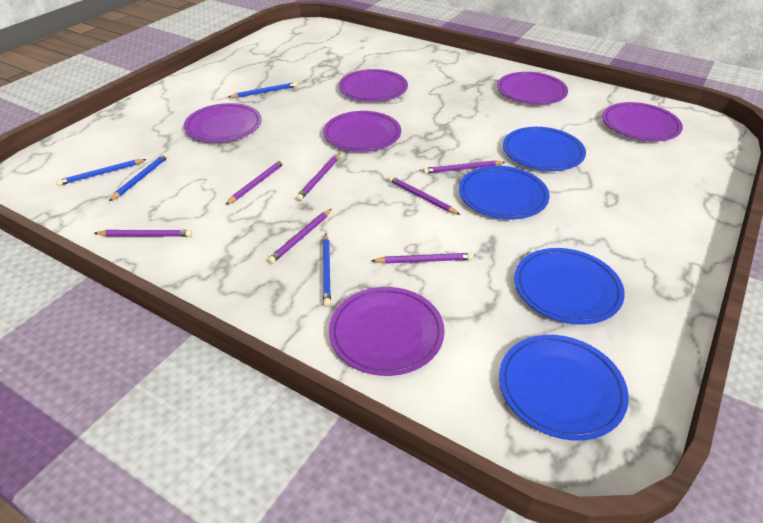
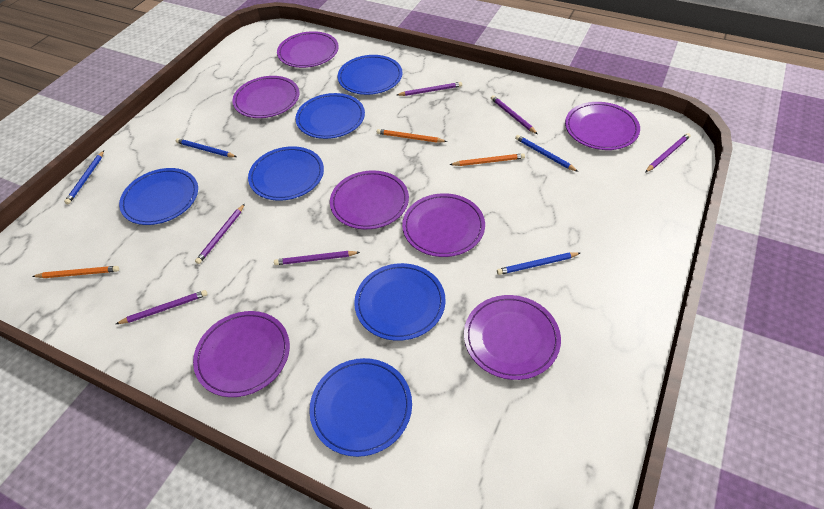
blue plate: 4 -> 6
orange pencil: 0 -> 3
purple pencil: 7 -> 6
purple plate: 6 -> 7

